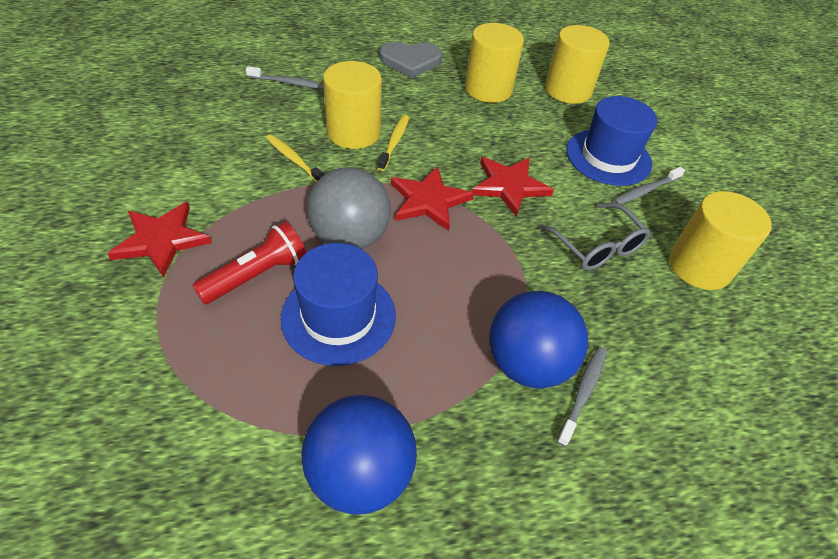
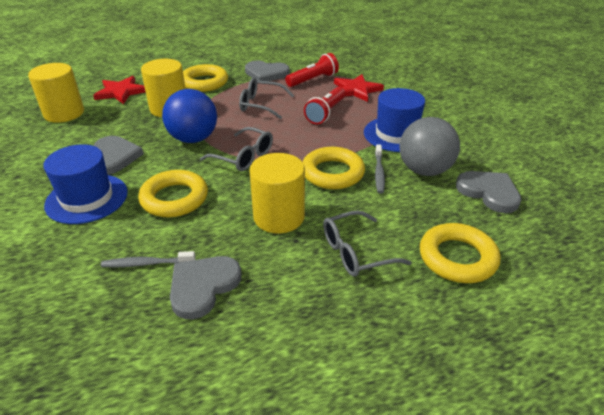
blue ball: 2 -> 1
grey glasses: 1 -> 3
grey heart: 1 -> 4
grey toothbrush: 3 -> 2
red flashlight: 1 -> 2
red star: 3 -> 2
yellow cylinder: 4 -> 3
yellow ring: 0 -> 4
yellow toothbrush: 2 -> 0

